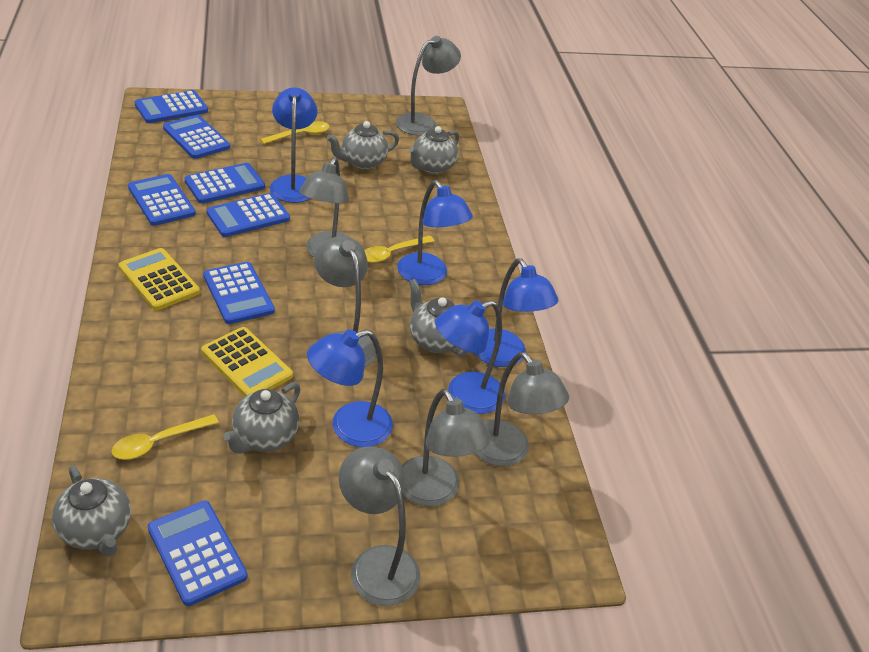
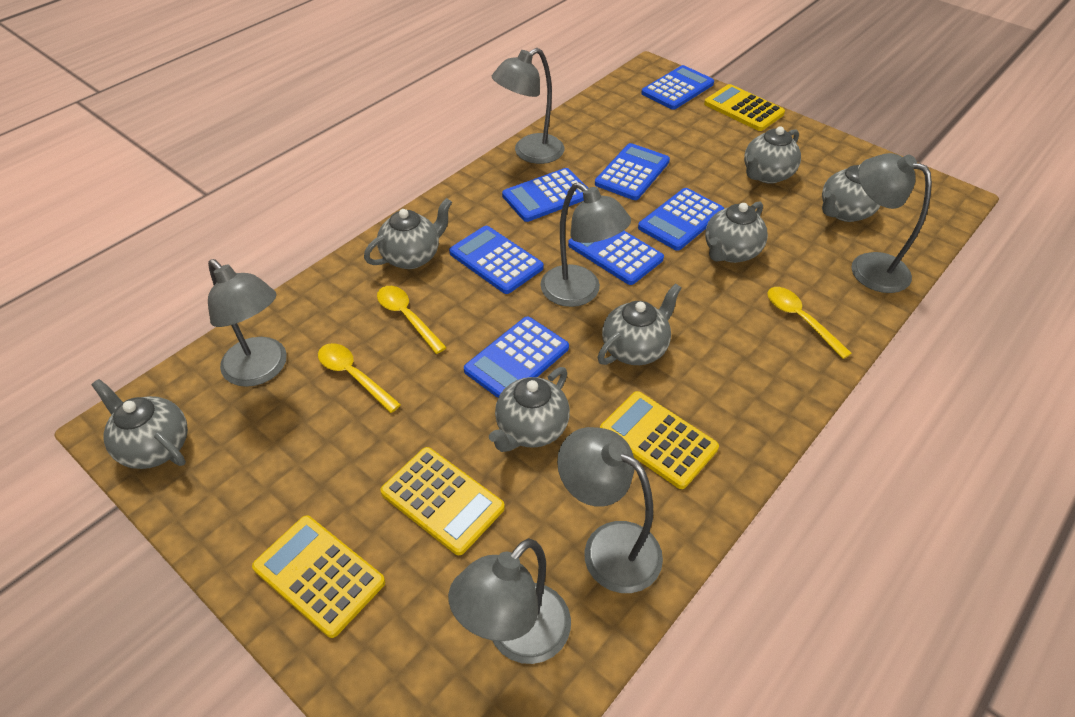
blue lamp: 5 -> 0
grey teapot: 5 -> 7
yellow calculator: 2 -> 4

